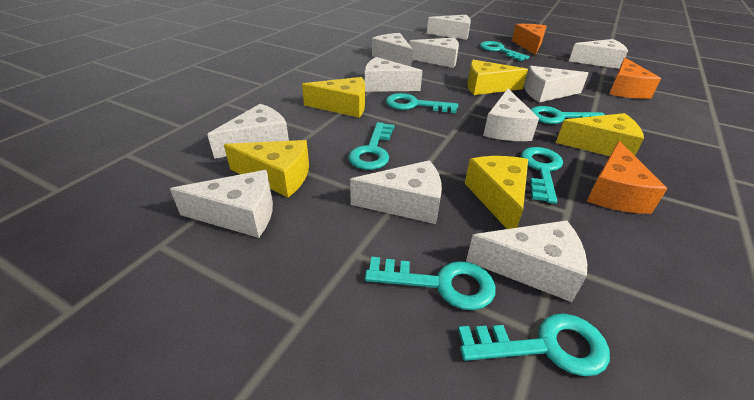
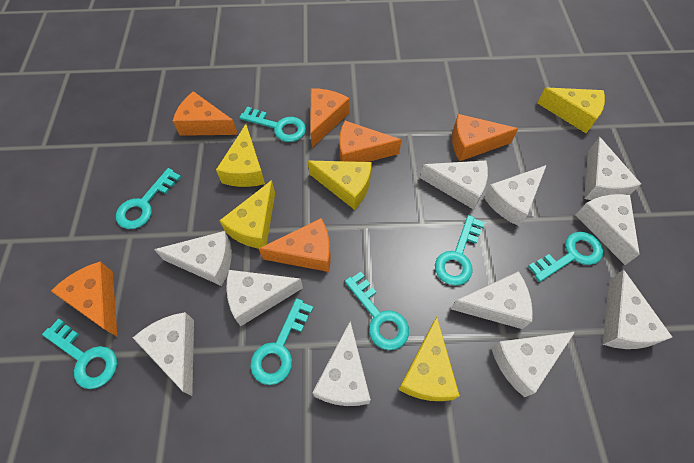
orange cheese: 3 -> 6

